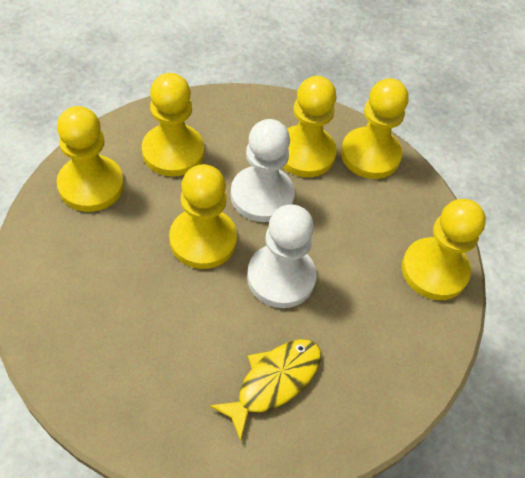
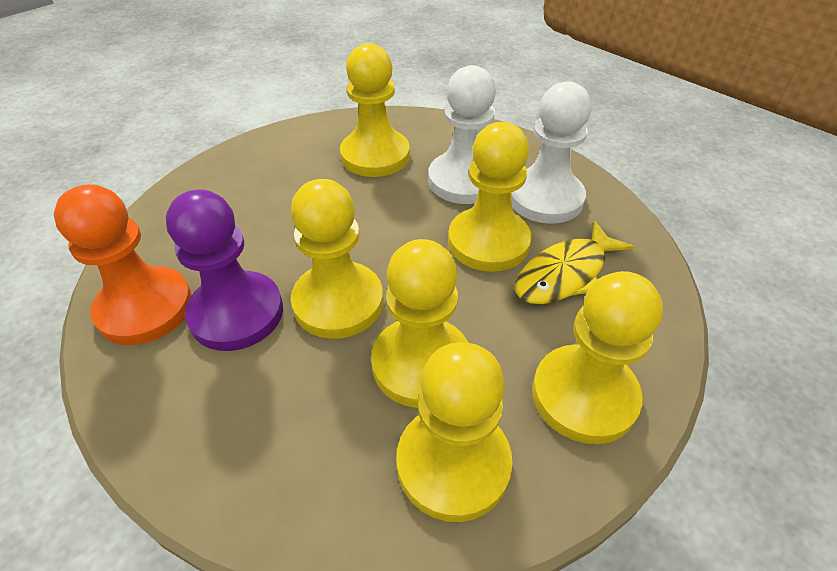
orange pawn: 0 -> 1
purple pawn: 0 -> 1

